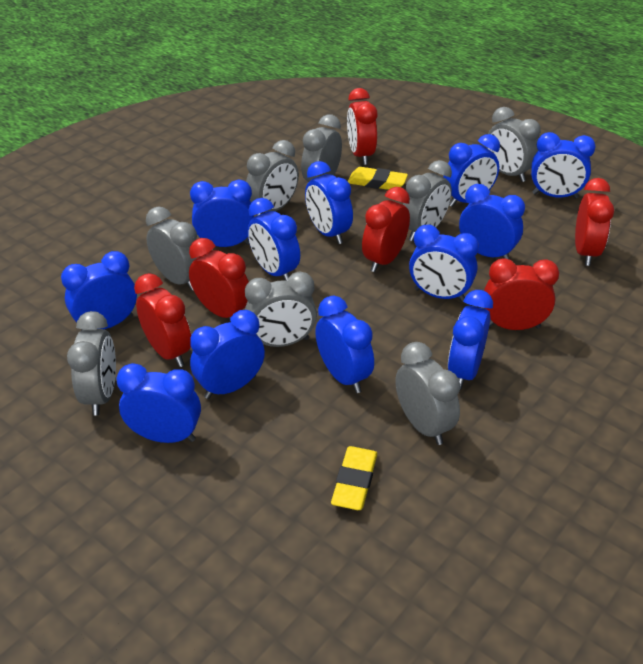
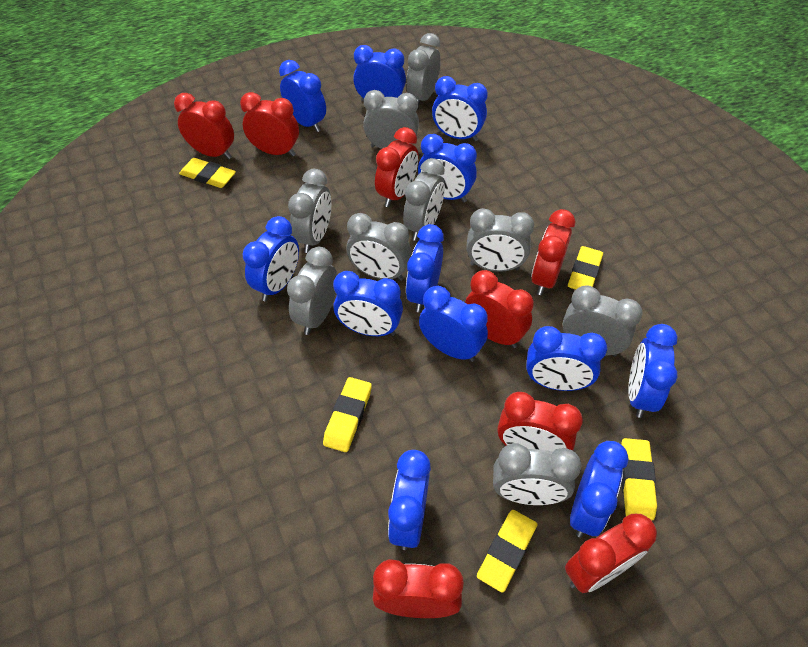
grey clock: 8 -> 9
red clock: 6 -> 8
yellow eraser: 2 -> 5

